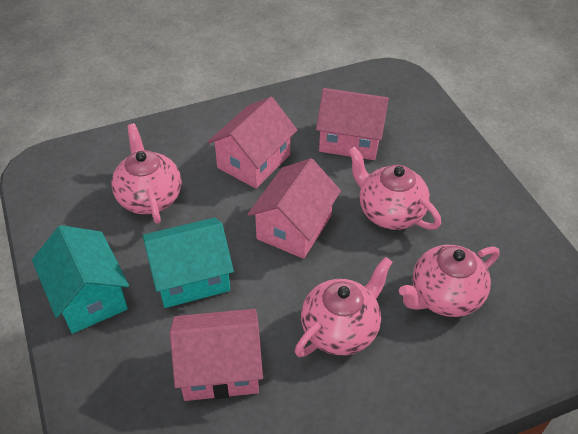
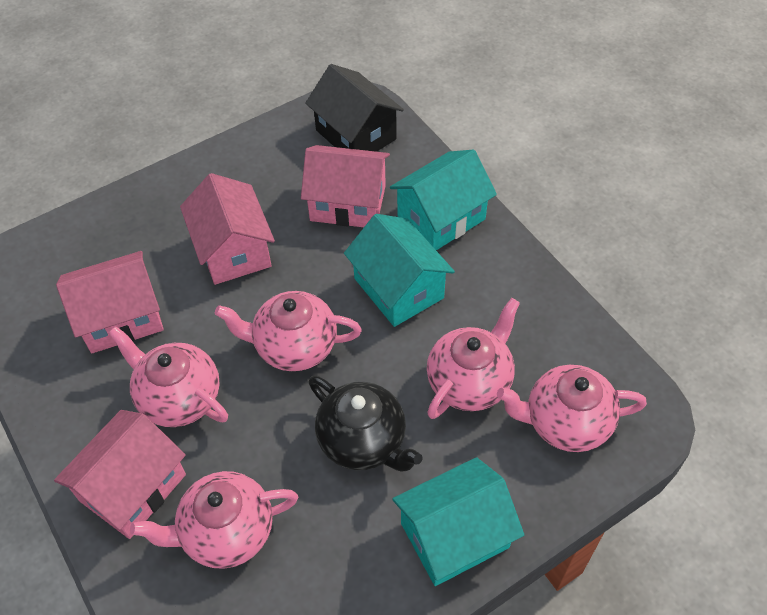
black house: 0 -> 1
black teapot: 0 -> 1
pink teapot: 4 -> 5
turquoise house: 2 -> 3

